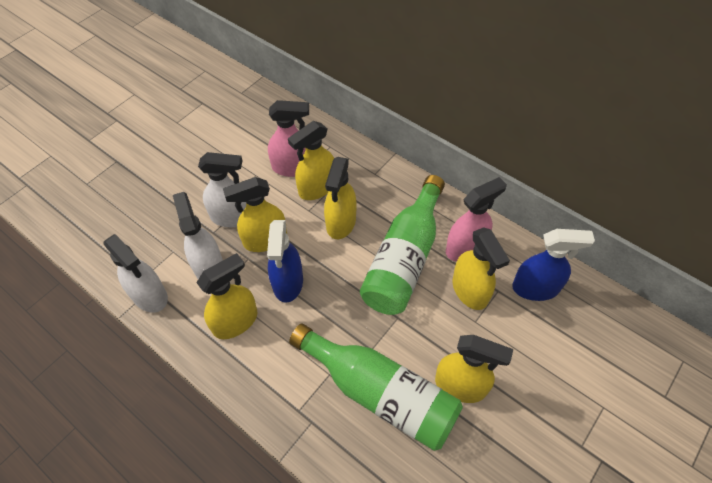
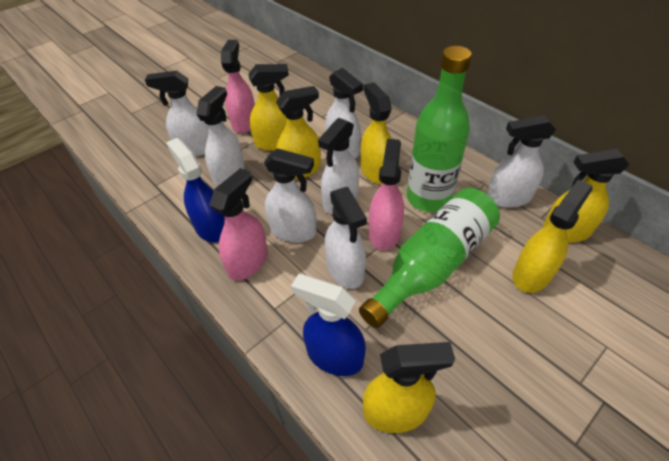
pink spray bottle: 2 -> 3
white spray bottle: 3 -> 7

